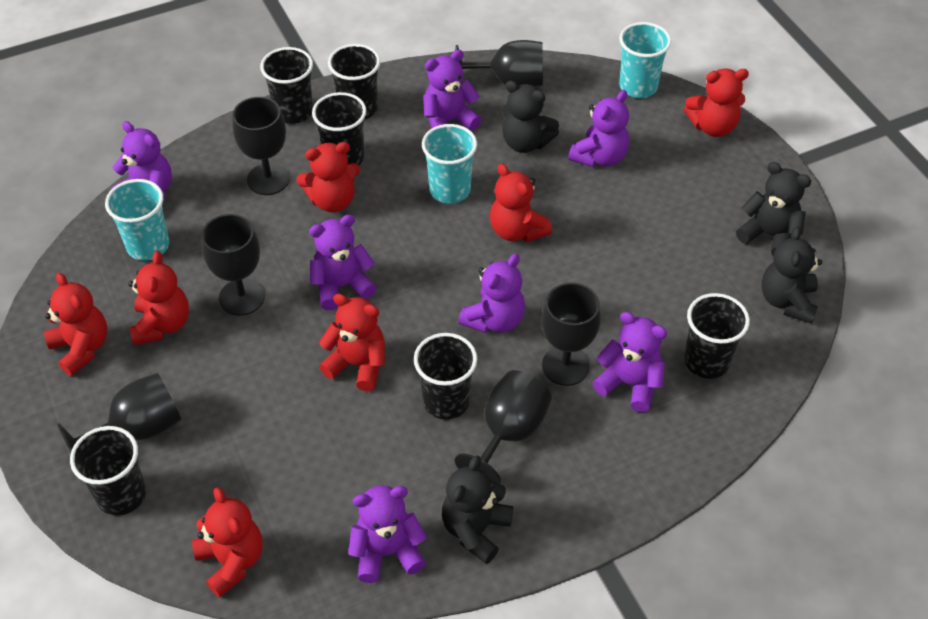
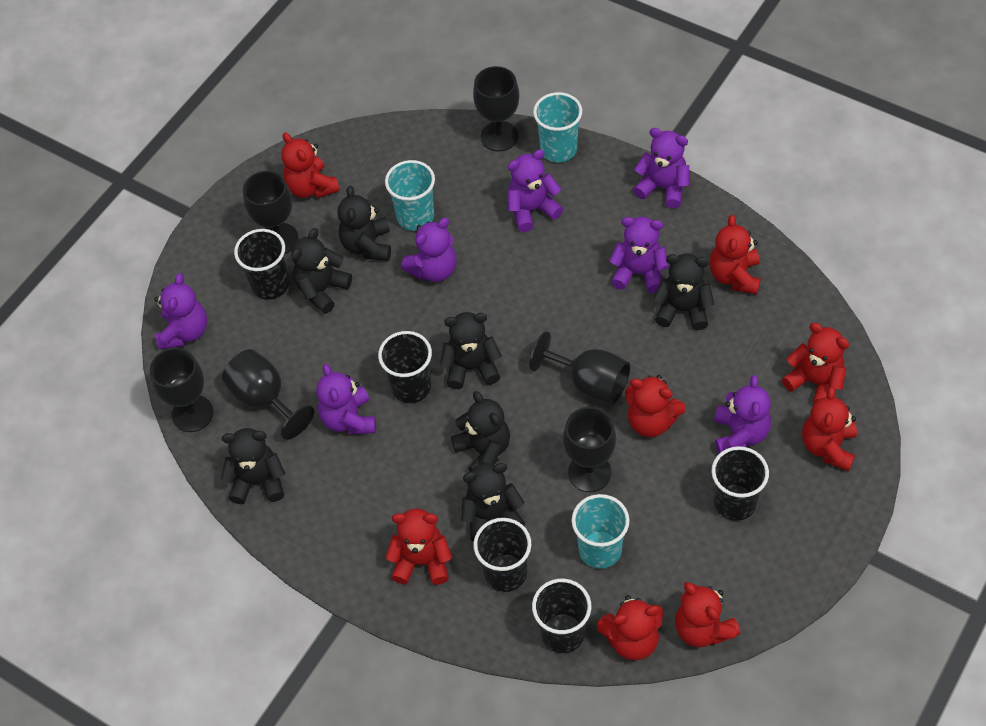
black cup: 6 -> 5
black teddy bear: 4 -> 7
red teddy bear: 7 -> 8

